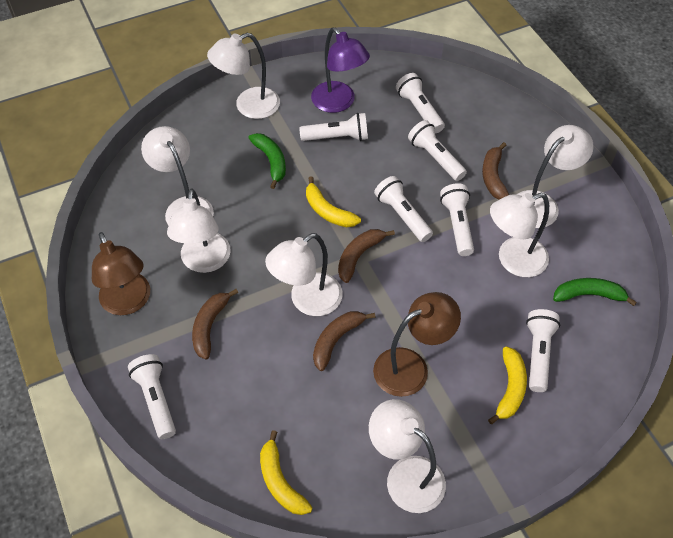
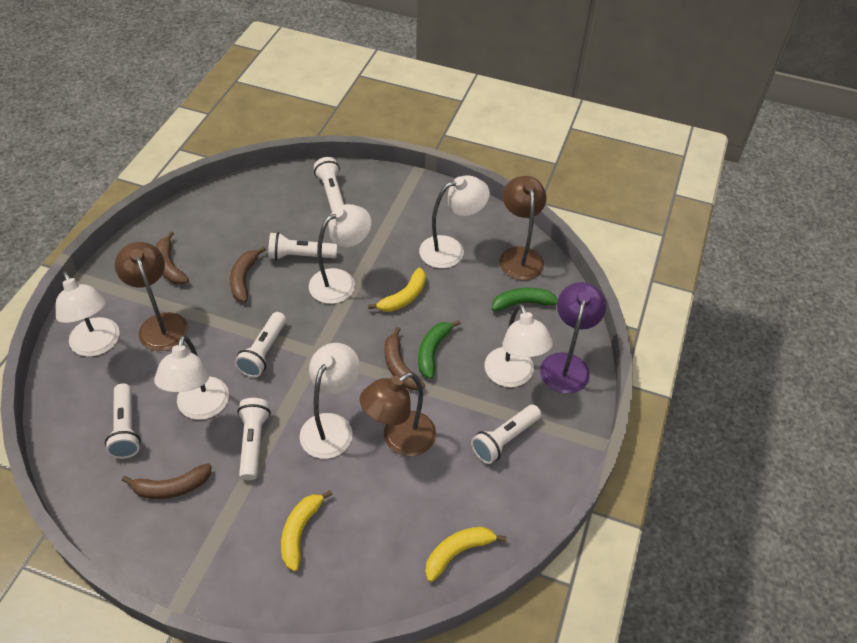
brown lamp: 2 -> 3
white flashlight: 7 -> 6
white lamp: 7 -> 6

